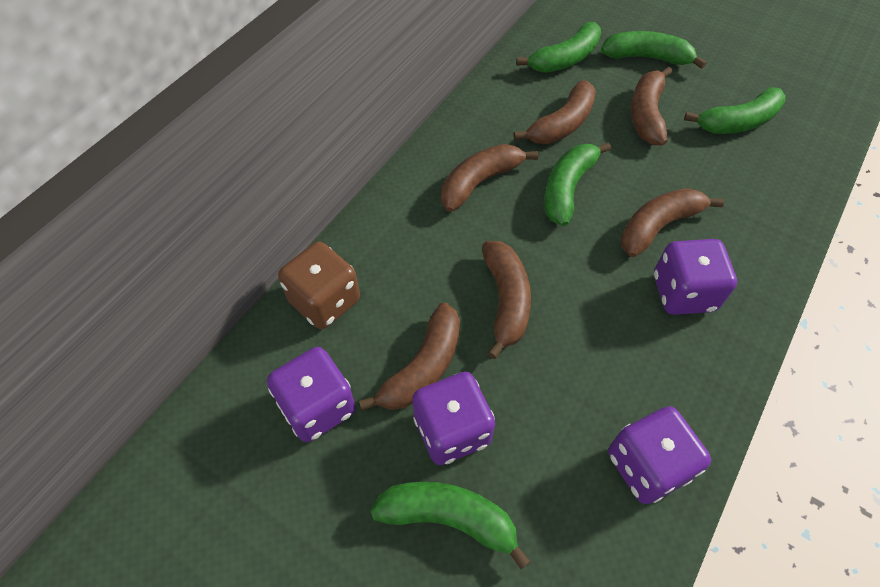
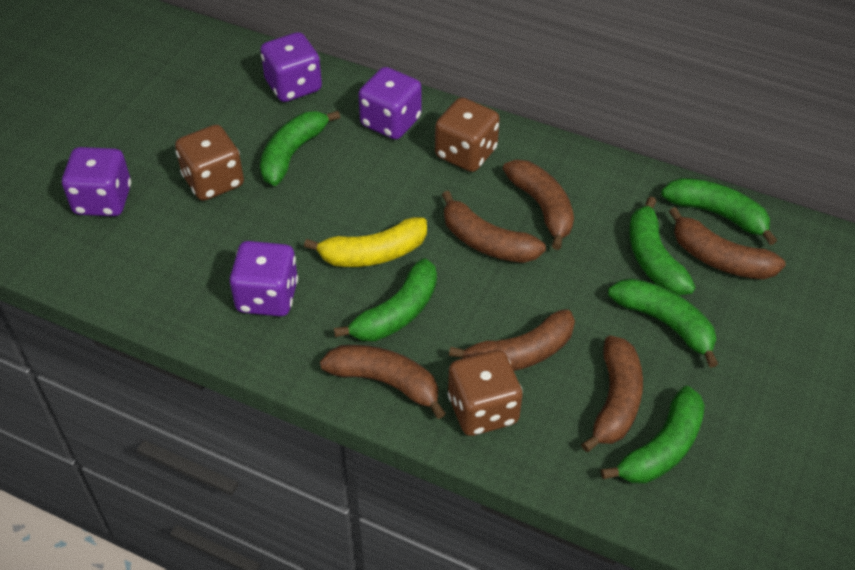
brown dice: 1 -> 3
green banana: 5 -> 6
yellow banana: 0 -> 1

